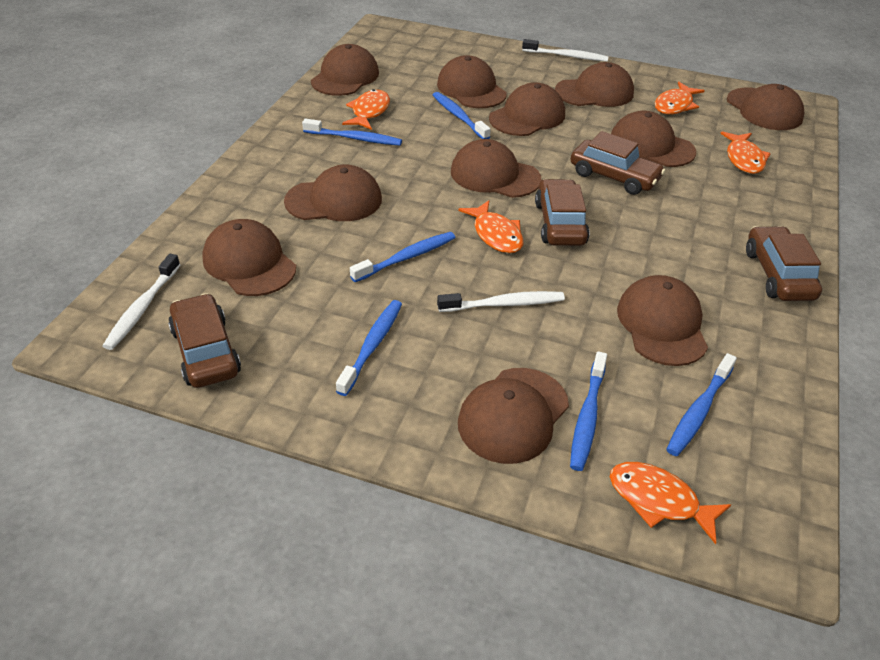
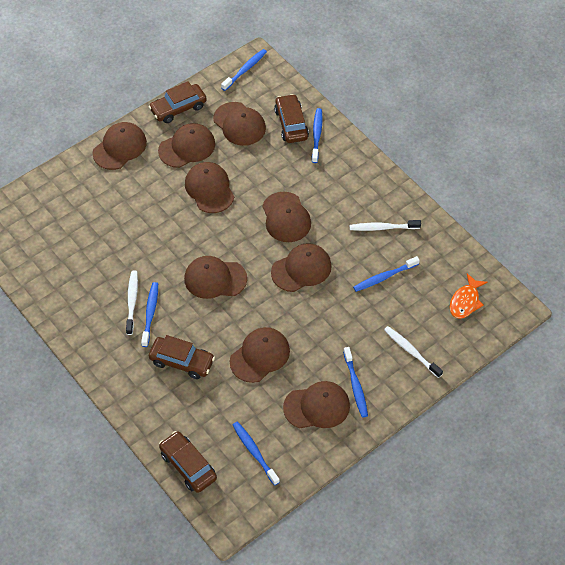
brown cap: 11 -> 9
orange fish: 5 -> 1

